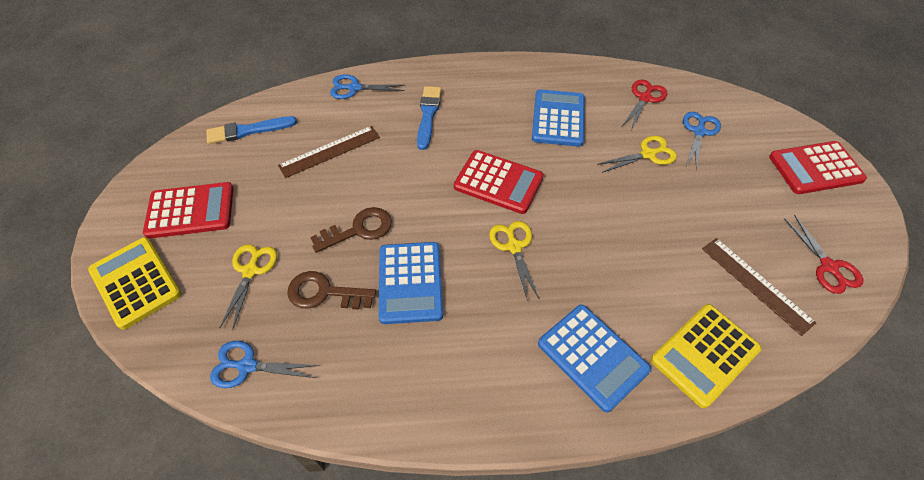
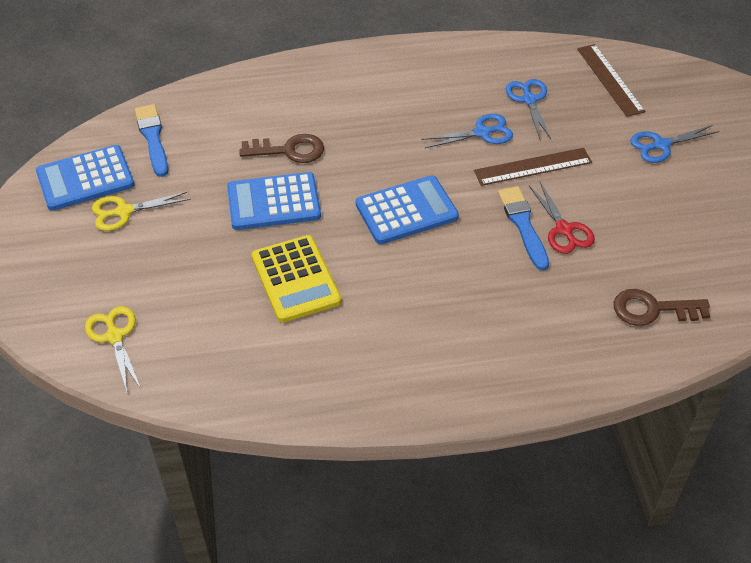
red calculator: 3 -> 0
red scissors: 2 -> 1
yellow calculator: 2 -> 1
yellow scissors: 3 -> 2

